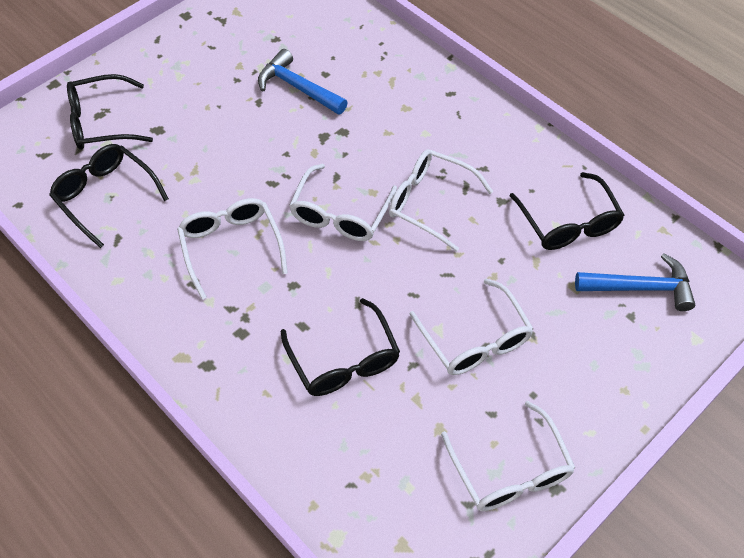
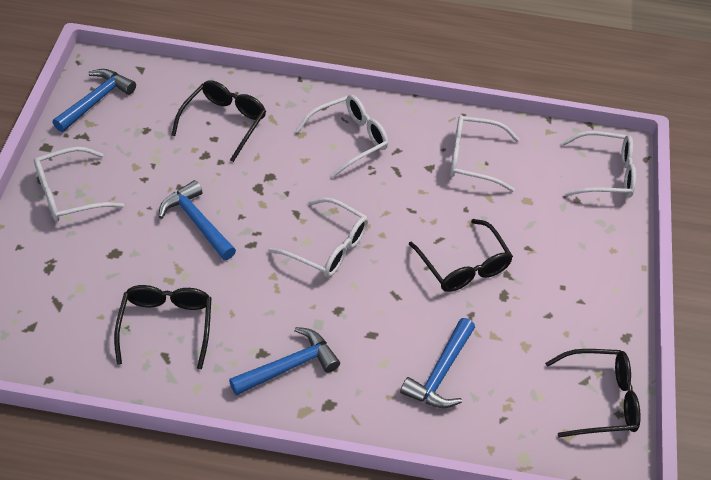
blue hammer: 2 -> 4

